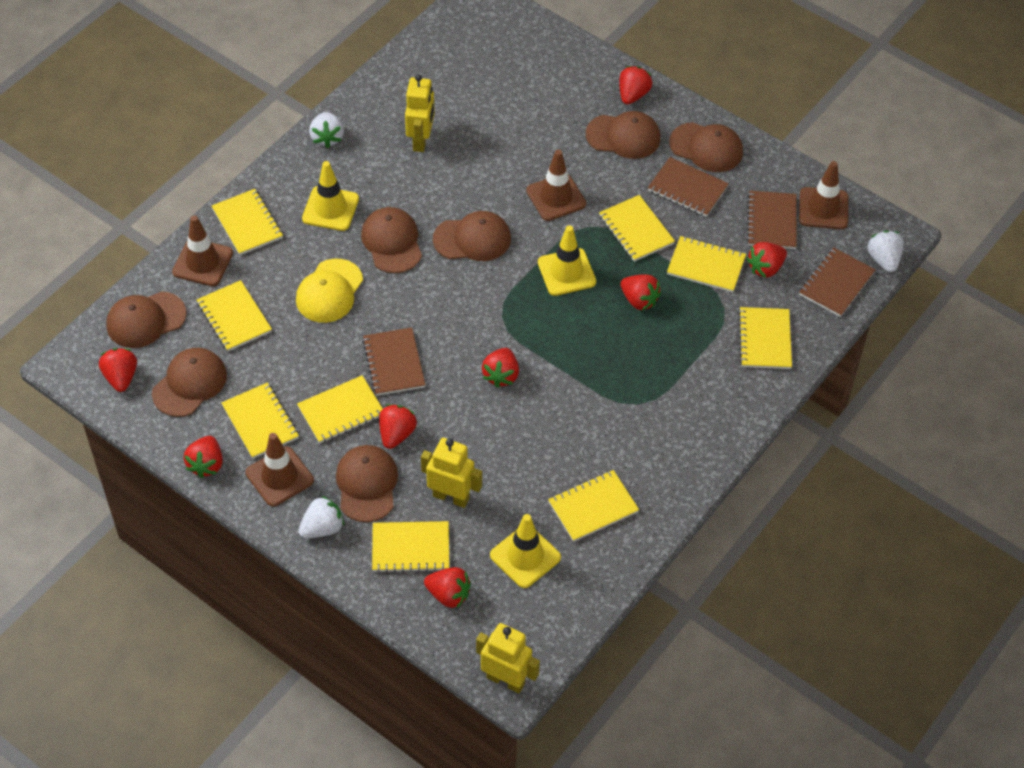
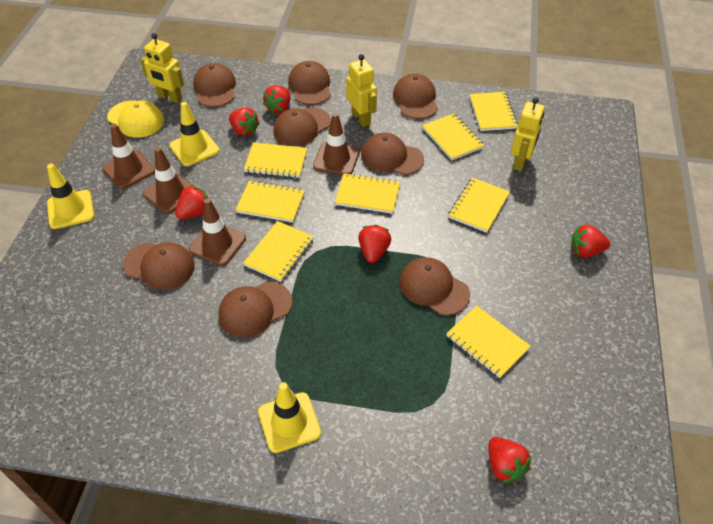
brown cap: 7 -> 8
brown notebook: 4 -> 0
red strawberry: 8 -> 6
white strawberry: 3 -> 0
yellow notebook: 9 -> 8

